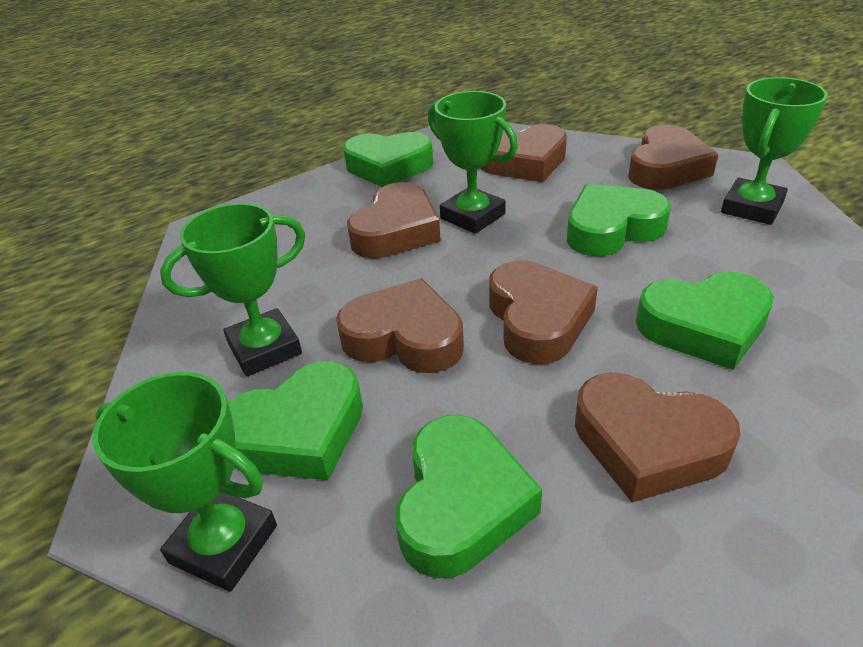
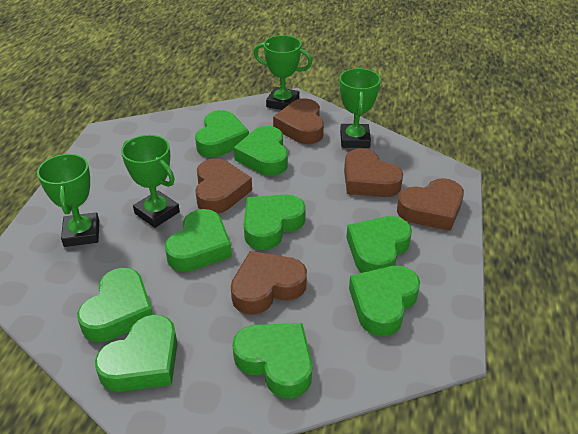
brown heart: 6 -> 5
green heart: 5 -> 9

